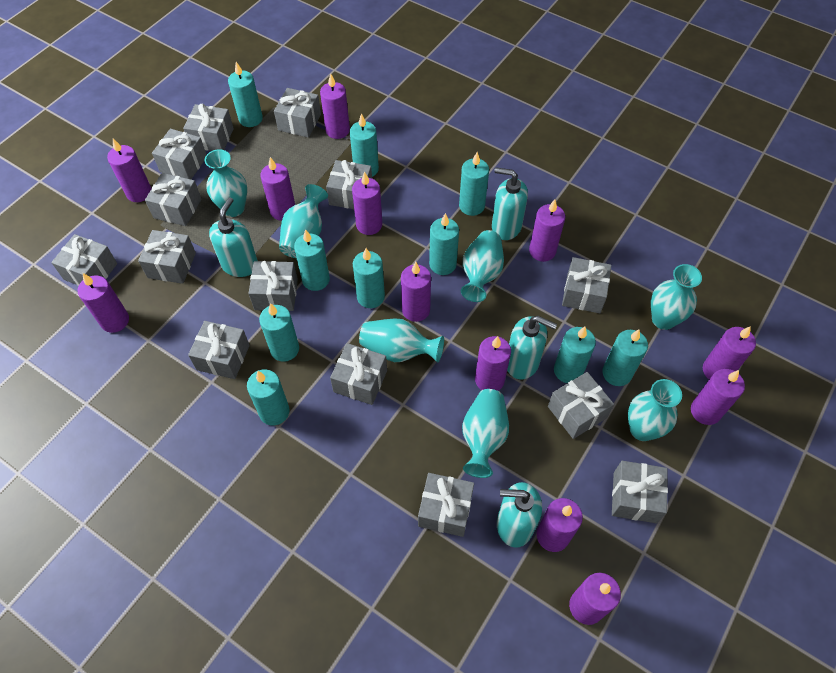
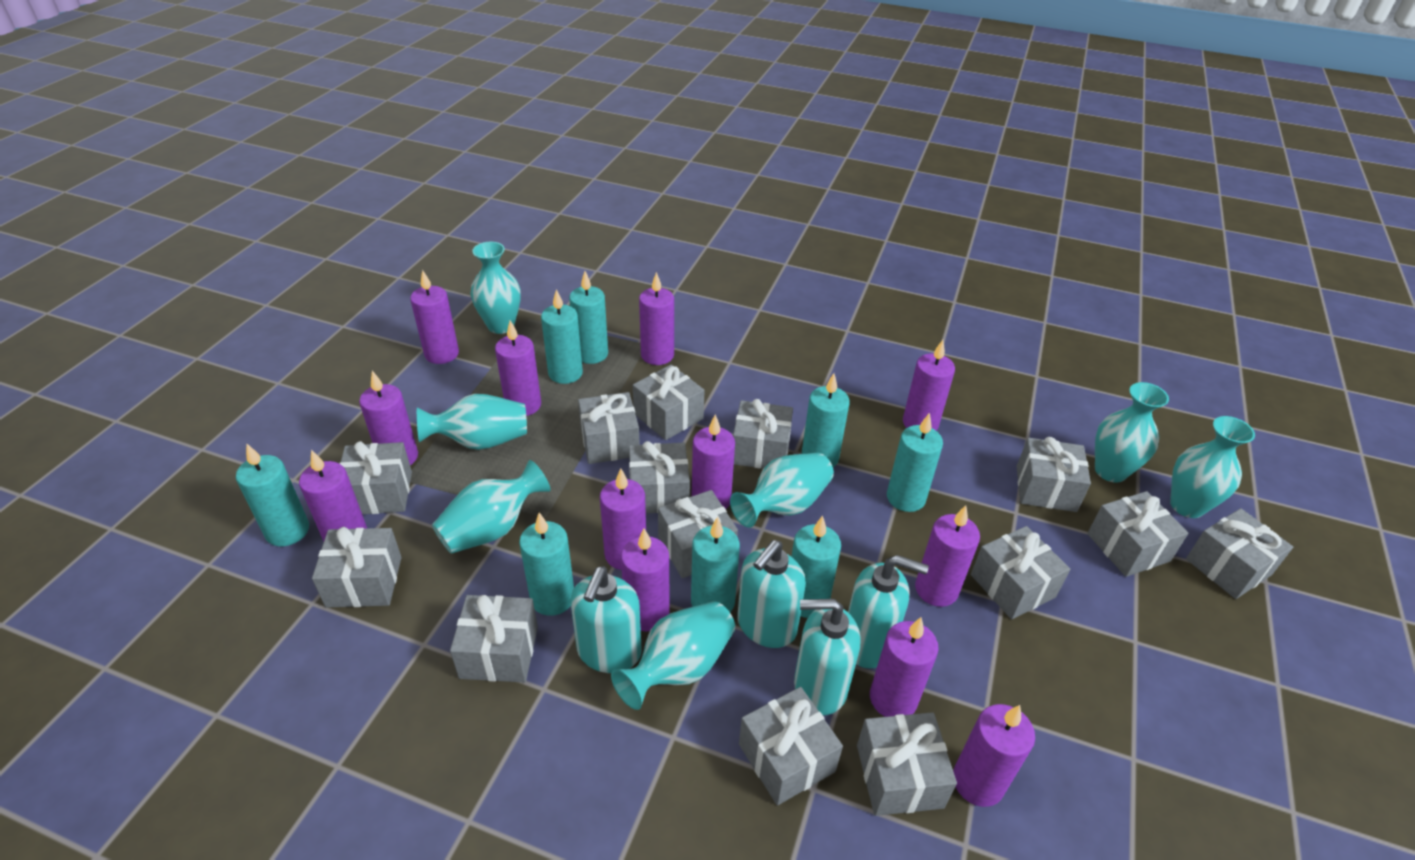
turquoise candle: 10 -> 8

